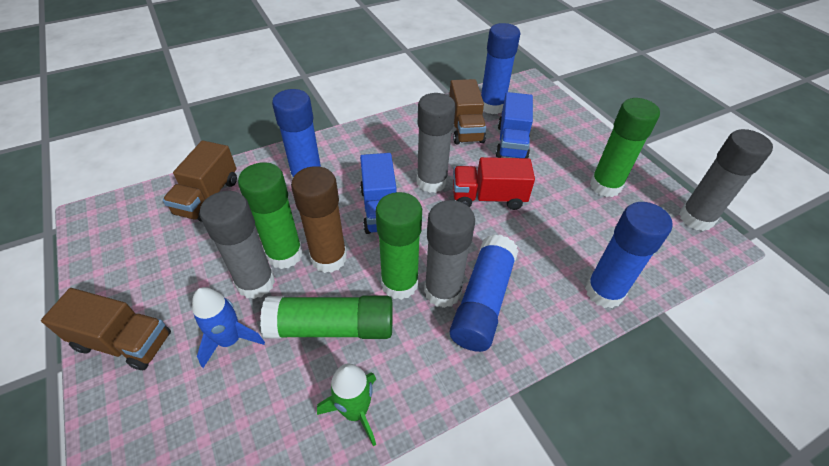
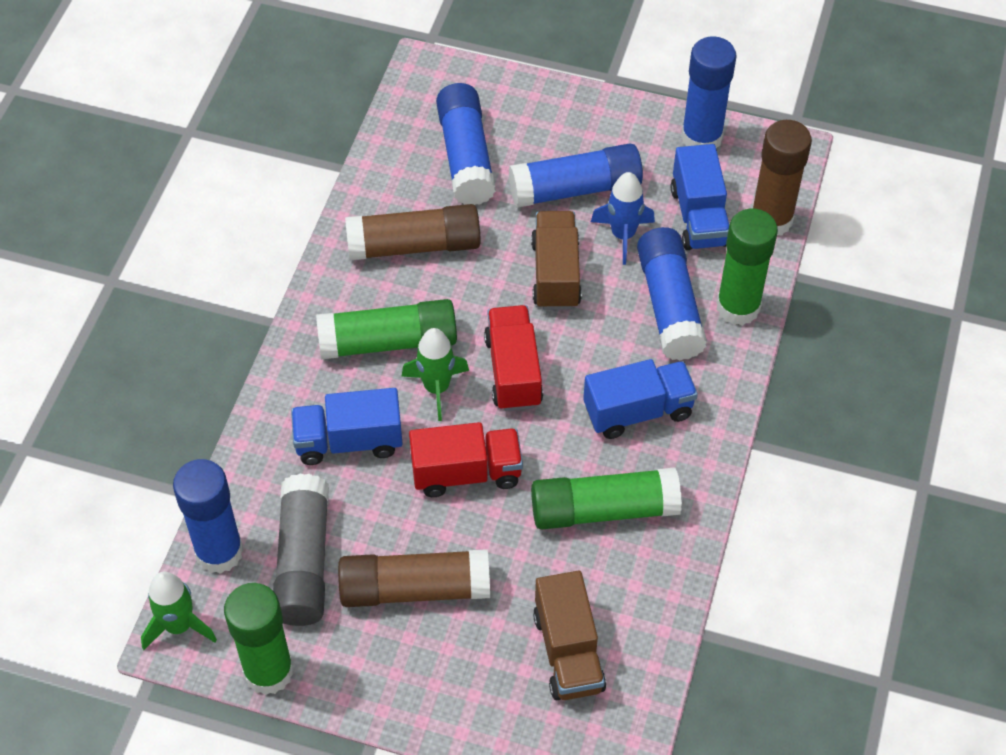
blue glue stick: 4 -> 5
blue truck: 2 -> 3
brown glue stick: 1 -> 3
brown truck: 3 -> 2
green rocket: 1 -> 2
grey glue stick: 4 -> 1
red truck: 1 -> 2

